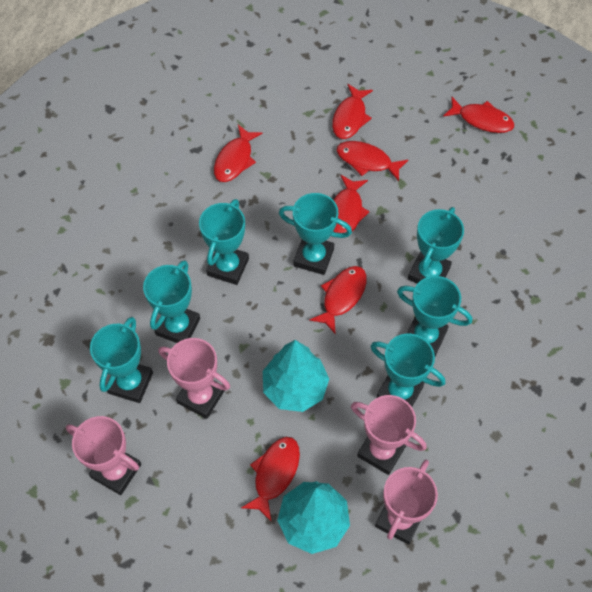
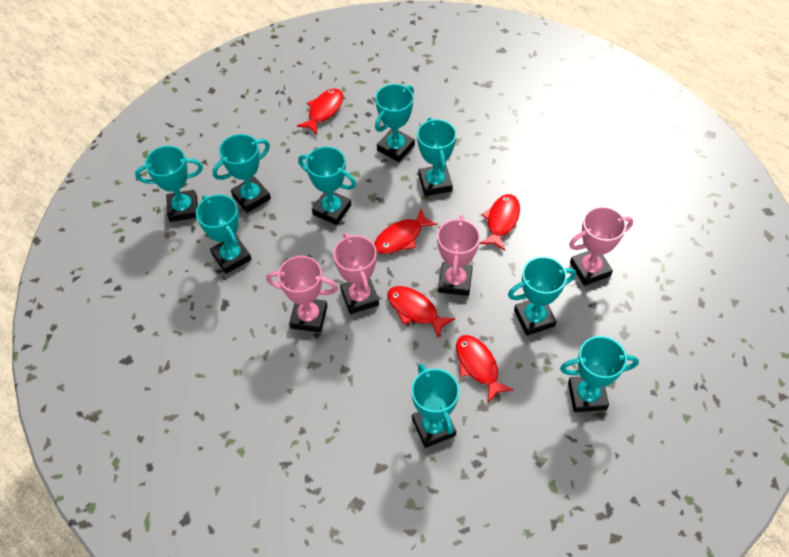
red fish: 7 -> 5
turquoise tree: 2 -> 0
turquoise trophy: 7 -> 9

